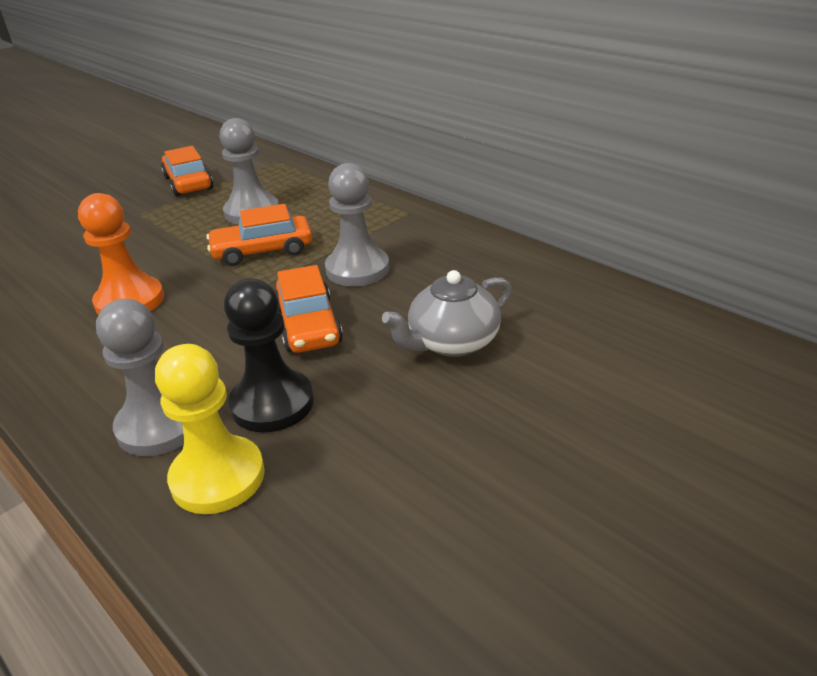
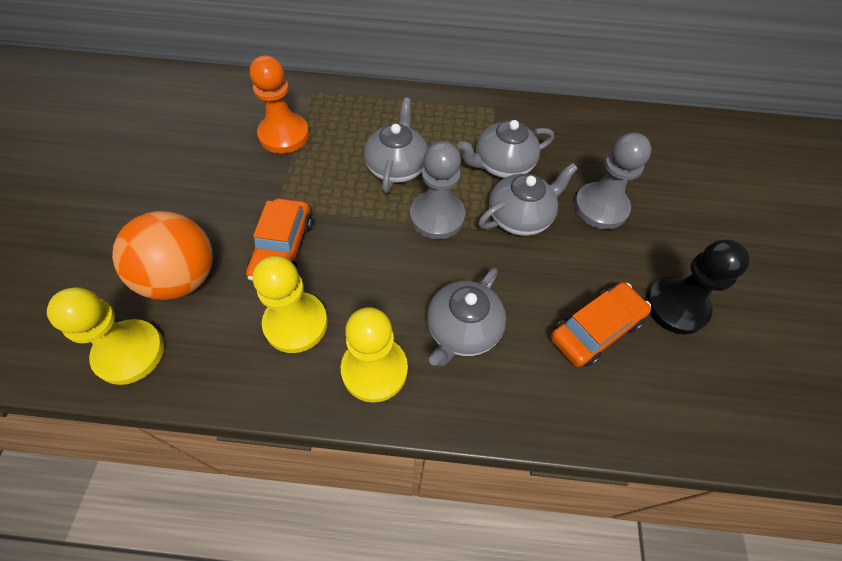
grey pawn: 3 -> 2
grey teapot: 1 -> 4
orange ball: 0 -> 1
orange car: 3 -> 2
yellow pawn: 1 -> 3

